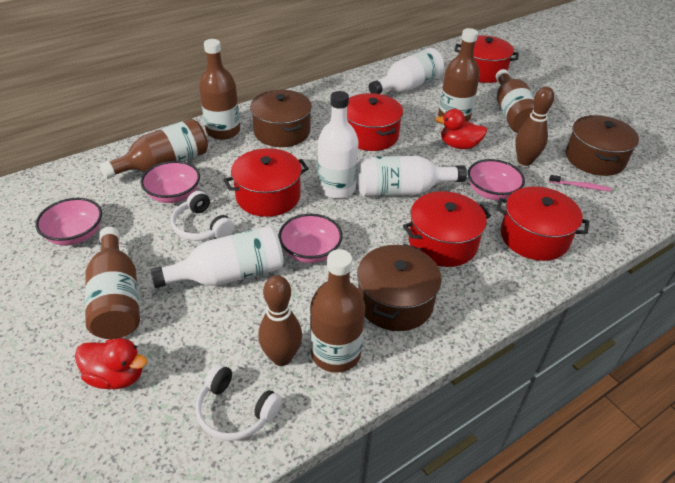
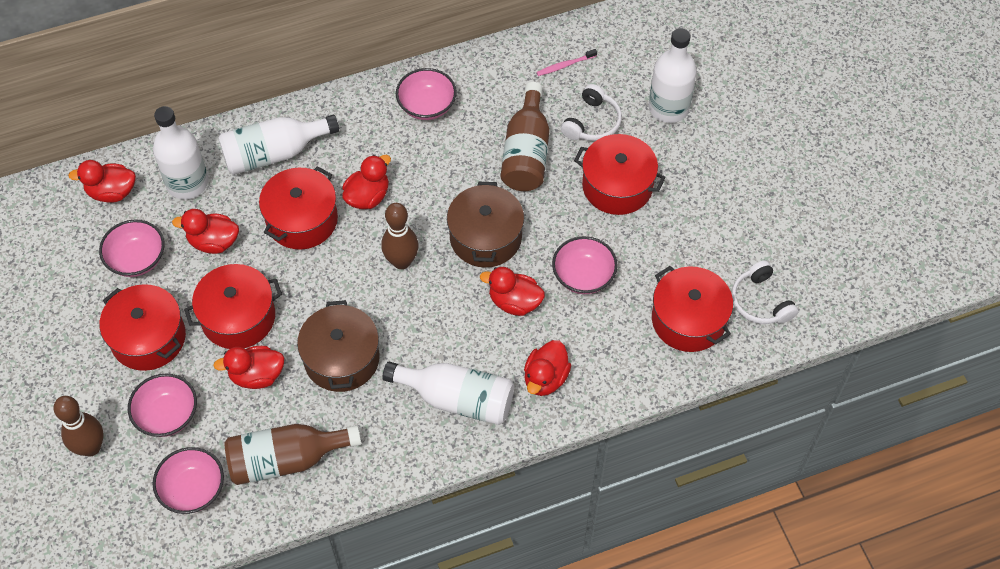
brown bottle: 6 -> 2
brown pot: 3 -> 2
pink bowl: 4 -> 5
red duck: 2 -> 6

